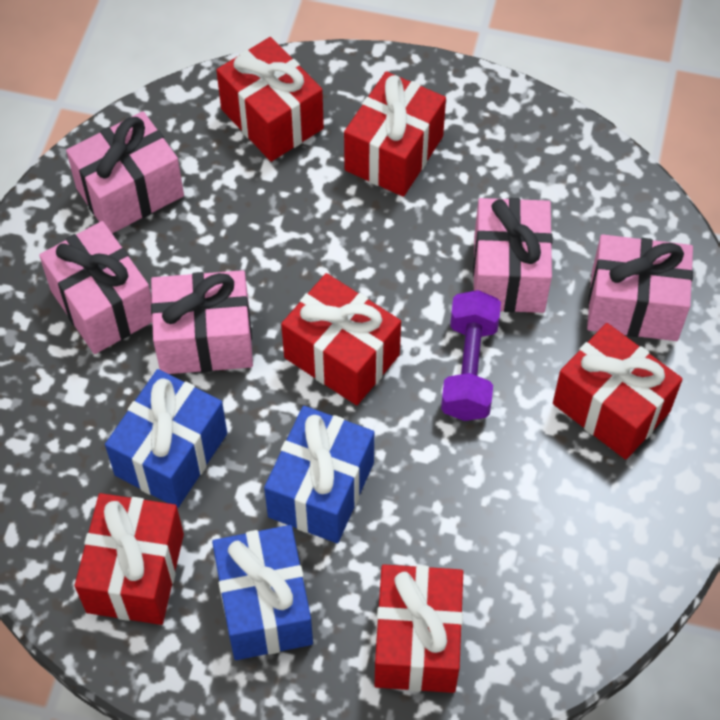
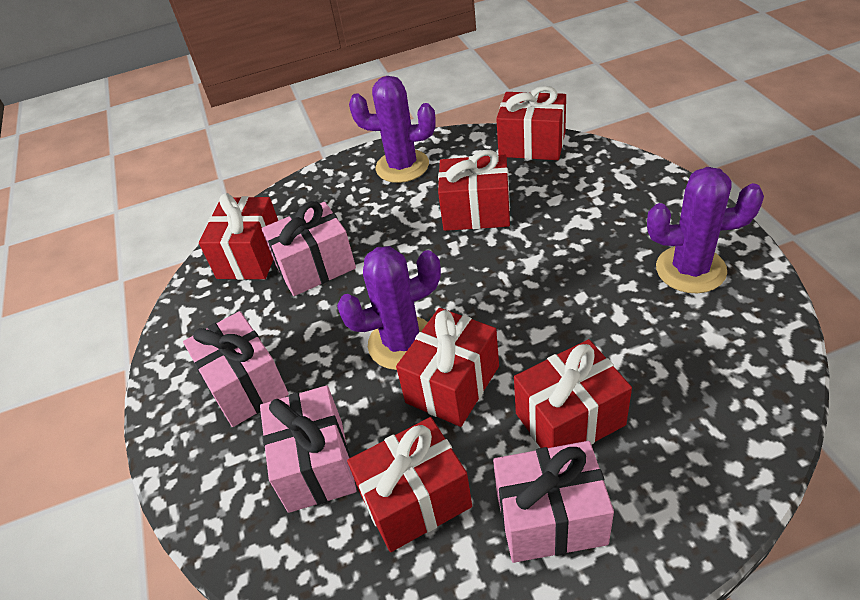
blue gift: 3 -> 0
pink gift: 5 -> 4
purple cactus: 0 -> 3
purple dumbbell: 1 -> 0

